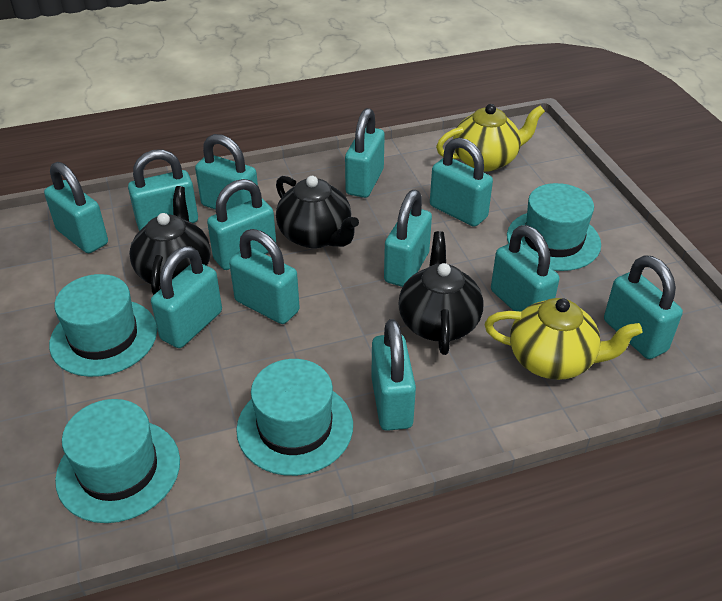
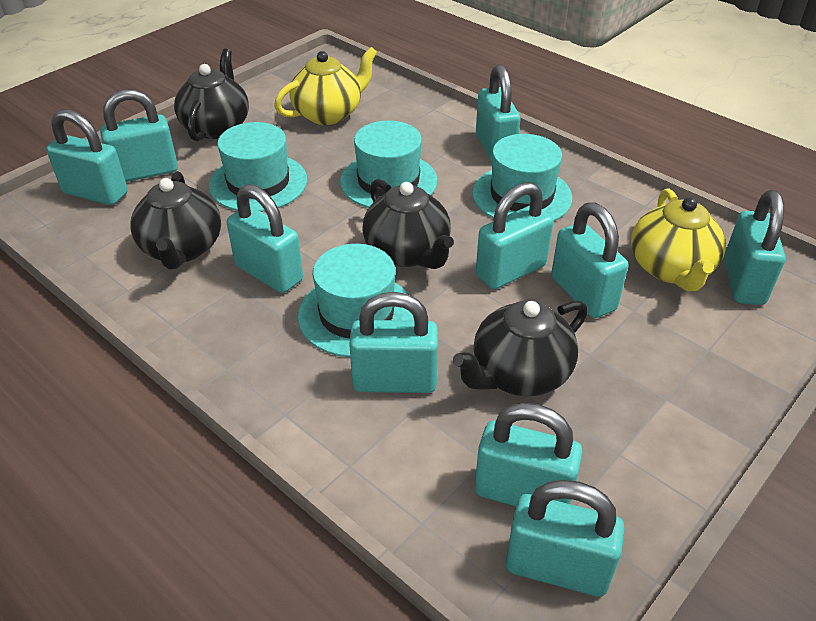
black teapot: 3 -> 4
turquoise padlock: 12 -> 10

